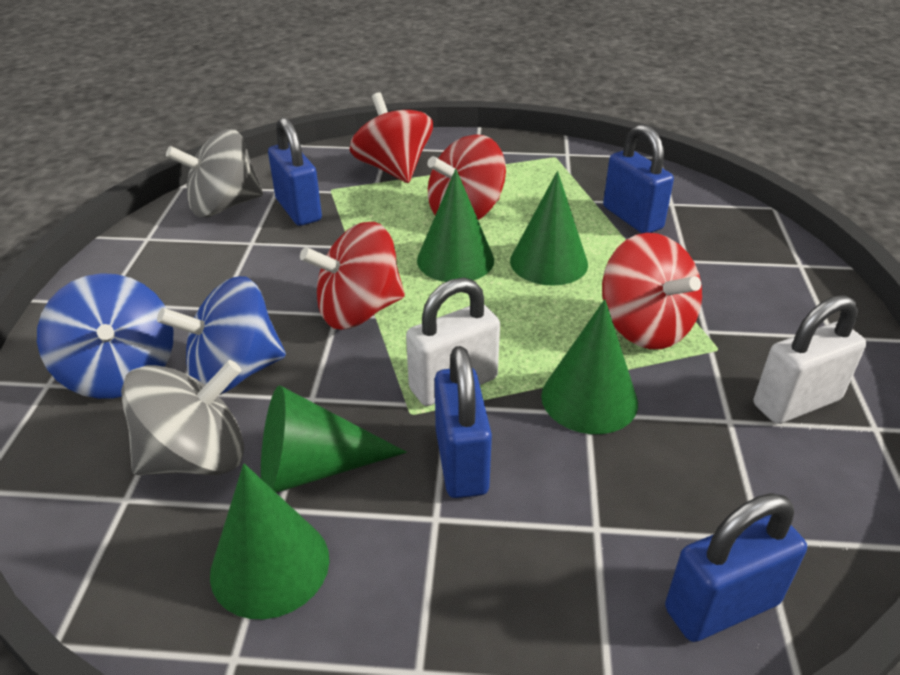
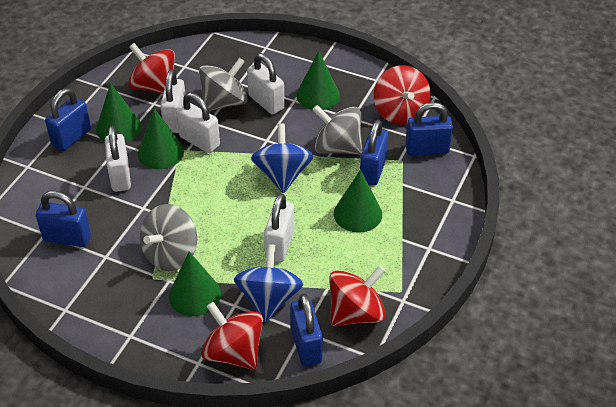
blue padlock: 4 -> 5
grey spinning top: 2 -> 3
white padlock: 2 -> 5

